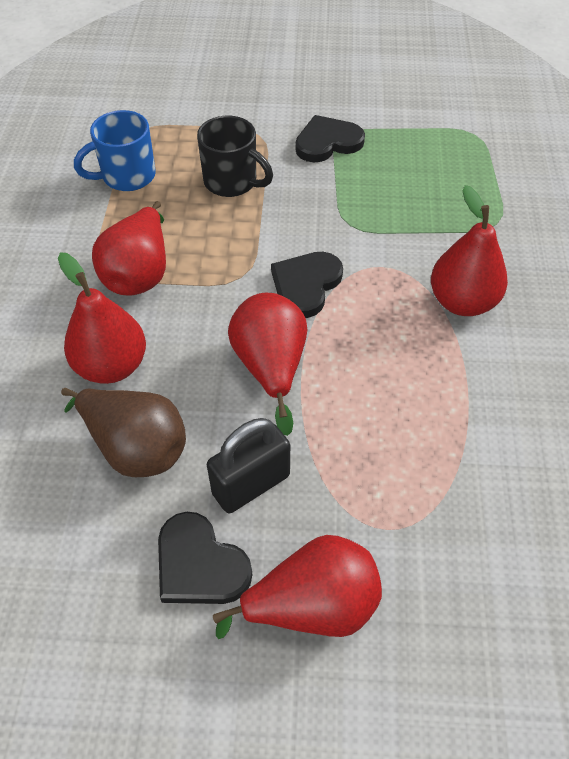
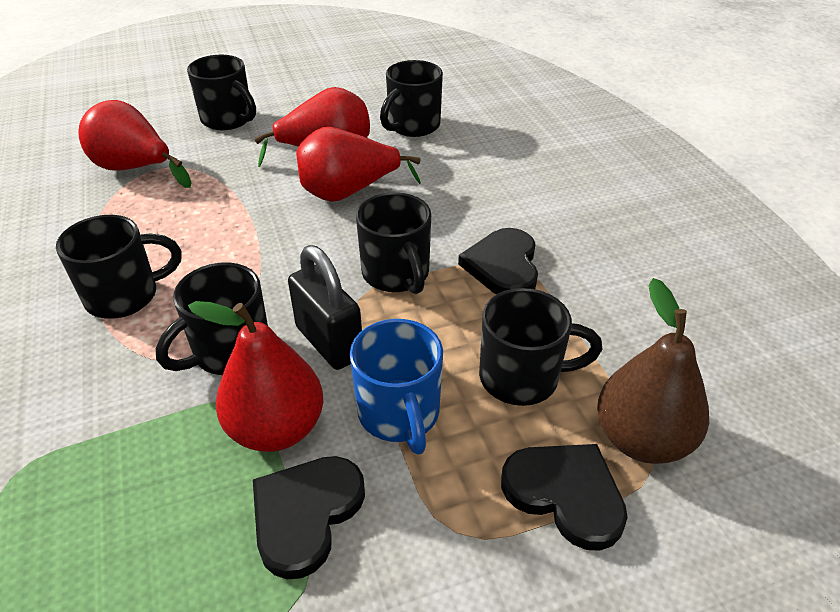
black mug: 1 -> 6
red pear: 5 -> 4

